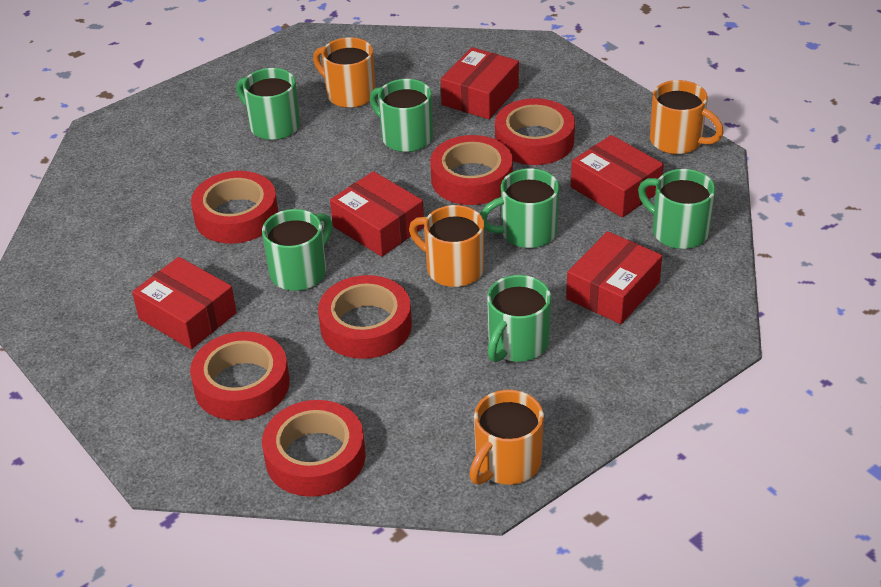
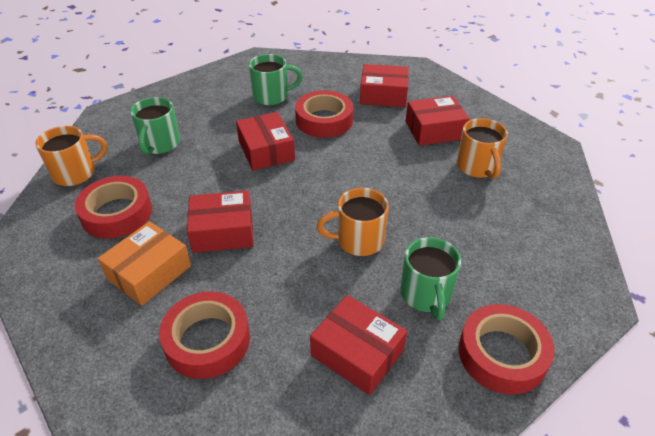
green mug: 6 -> 3
orange box: 0 -> 1
orange mug: 4 -> 3
red tape: 6 -> 4

